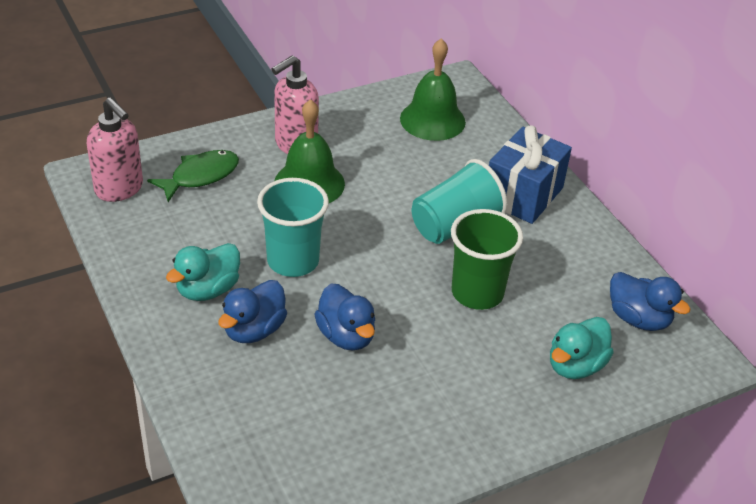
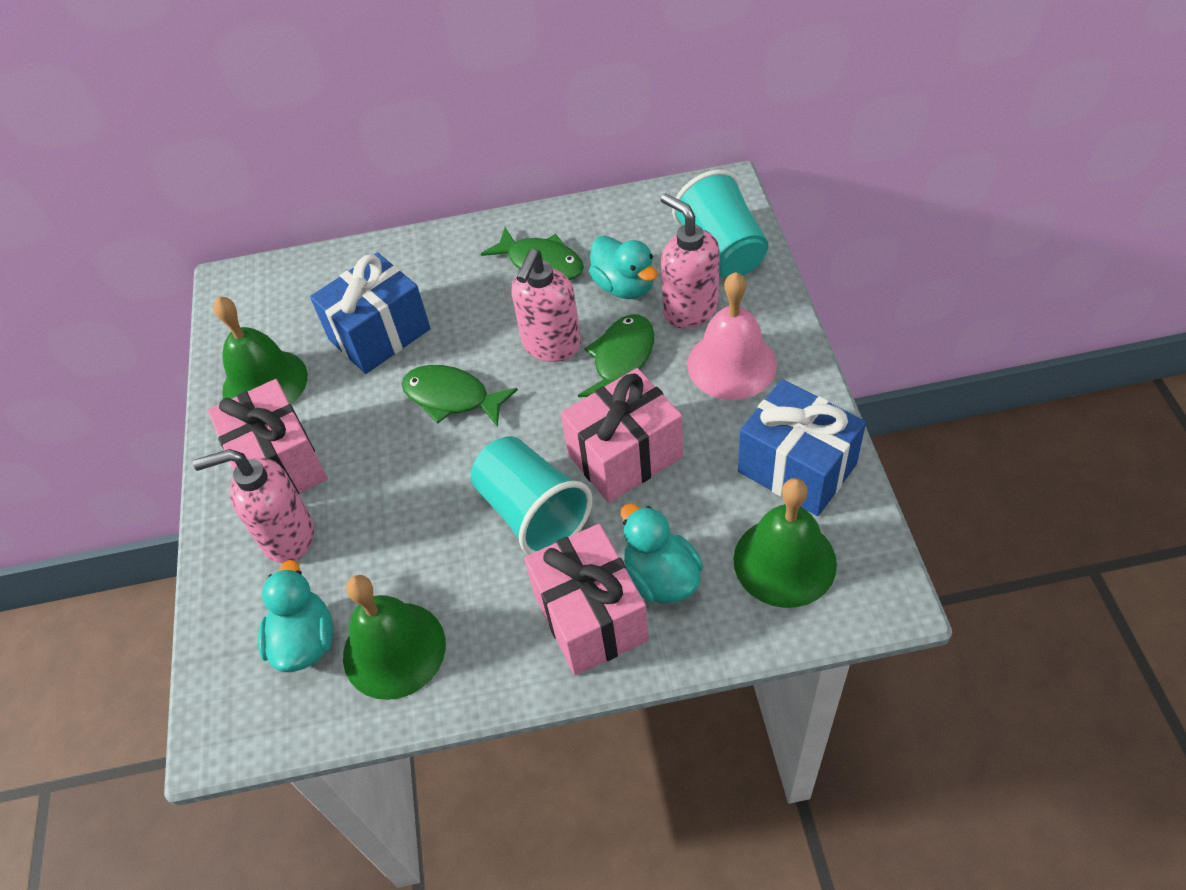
blue duck: 3 -> 0
blue gift: 1 -> 2
green bell: 2 -> 3
green cup: 1 -> 0
green fish: 1 -> 3
pink bell: 0 -> 1
pink gift: 0 -> 3
pink soap dispenser: 2 -> 3
turquoise duck: 2 -> 3

